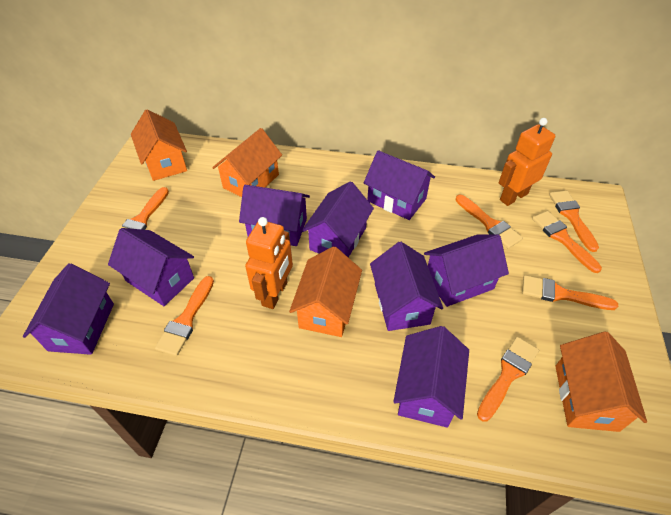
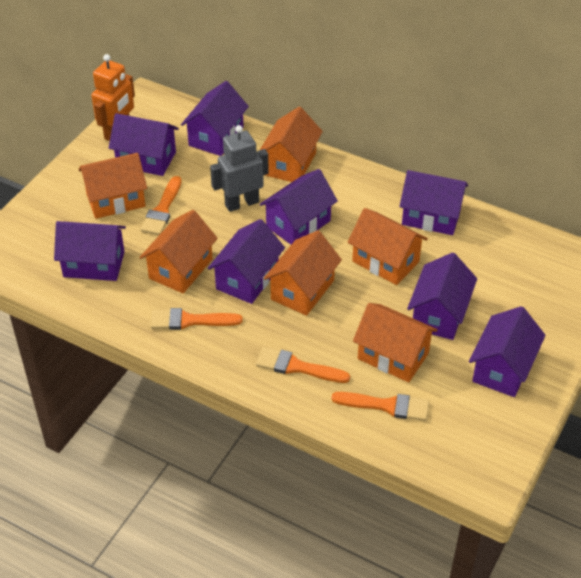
grey robot: 0 -> 1
orange brush: 7 -> 4
orange house: 4 -> 6
orange robot: 2 -> 1

